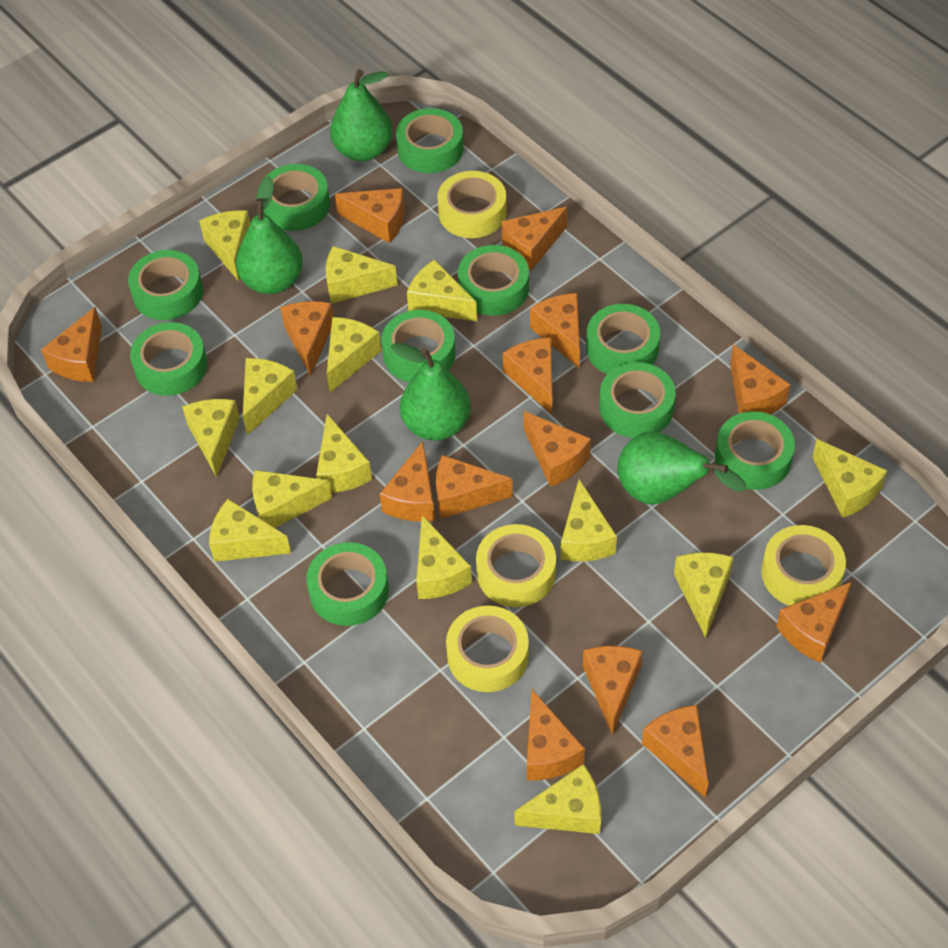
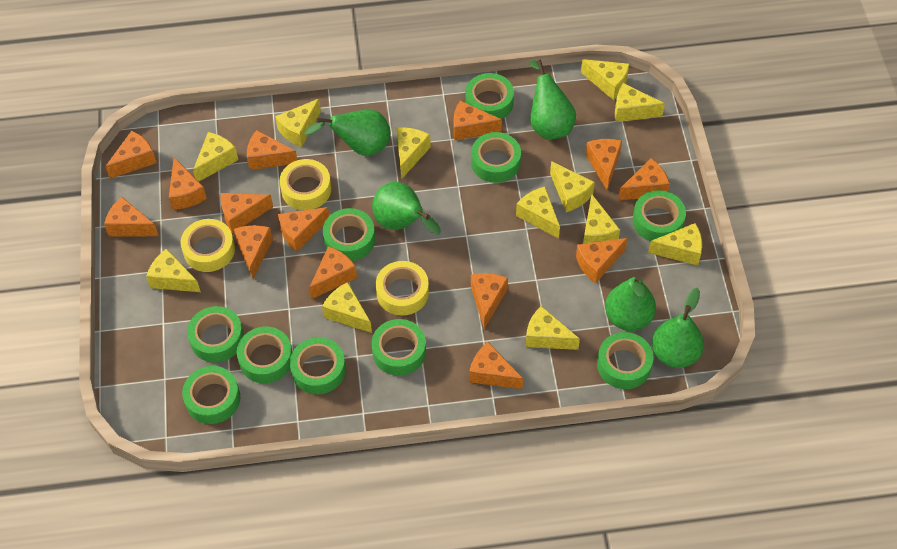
green pear: 4 -> 5
yellow cheese: 14 -> 12
yellow tape: 4 -> 3

